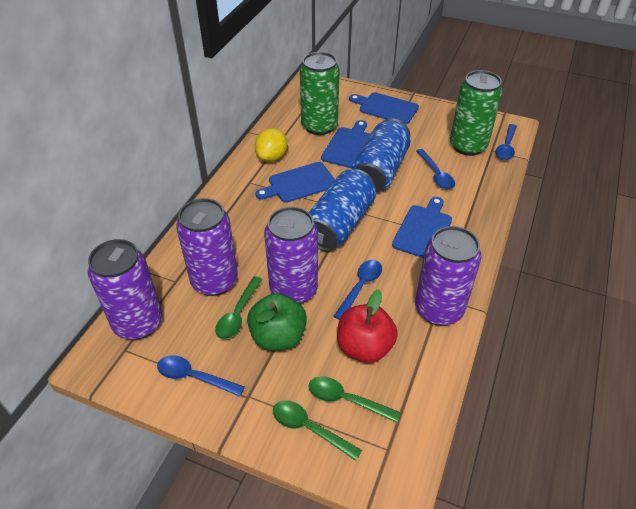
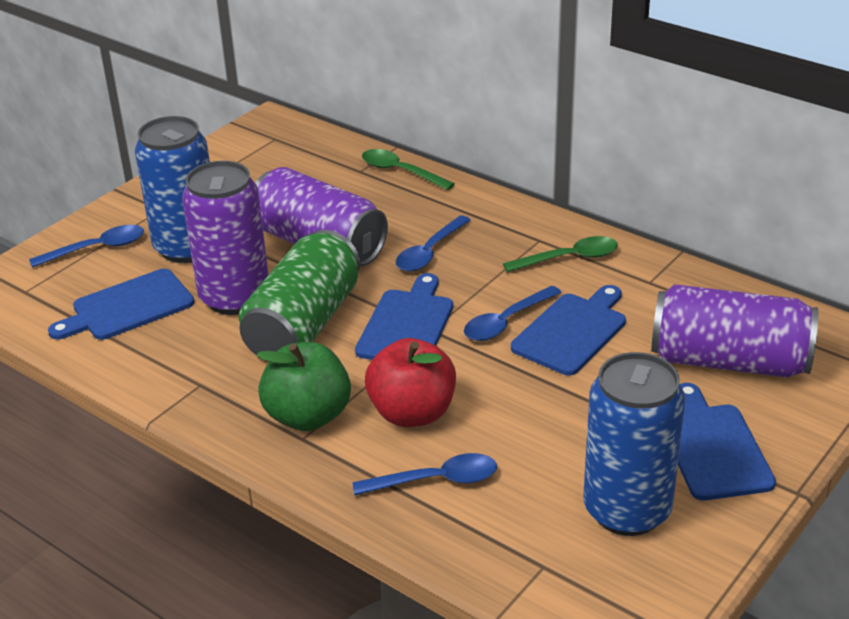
green can: 2 -> 1
green spoon: 3 -> 2
purple can: 4 -> 3
yellow lemon: 1 -> 0

